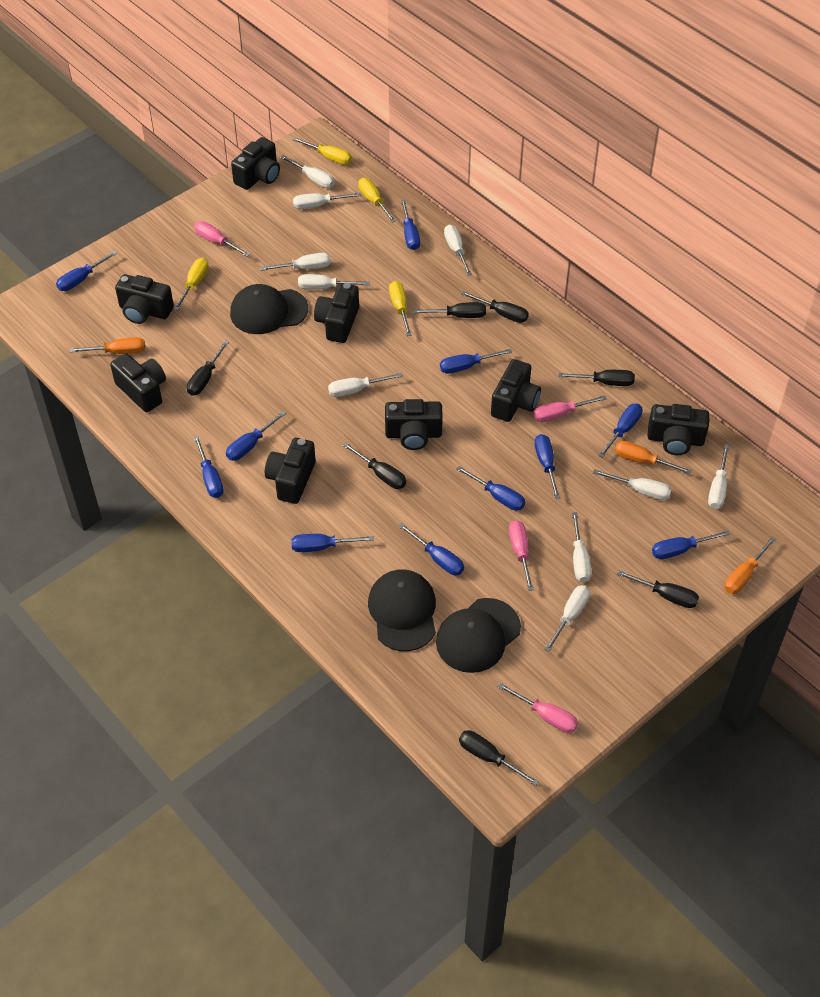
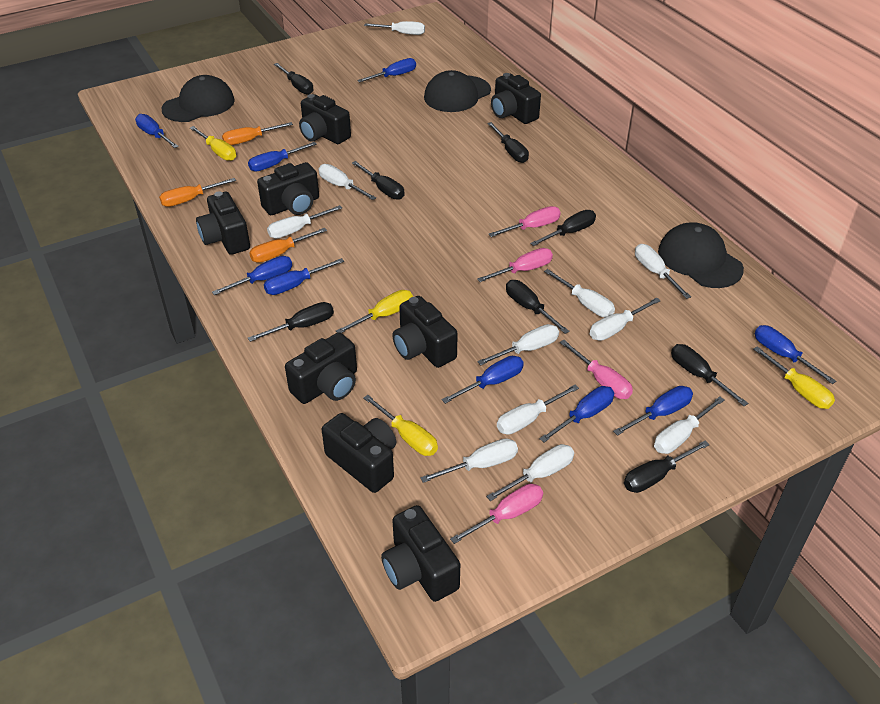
black screwdriver: 7 -> 8
blue screwdriver: 11 -> 9
white screwdriver: 10 -> 11

